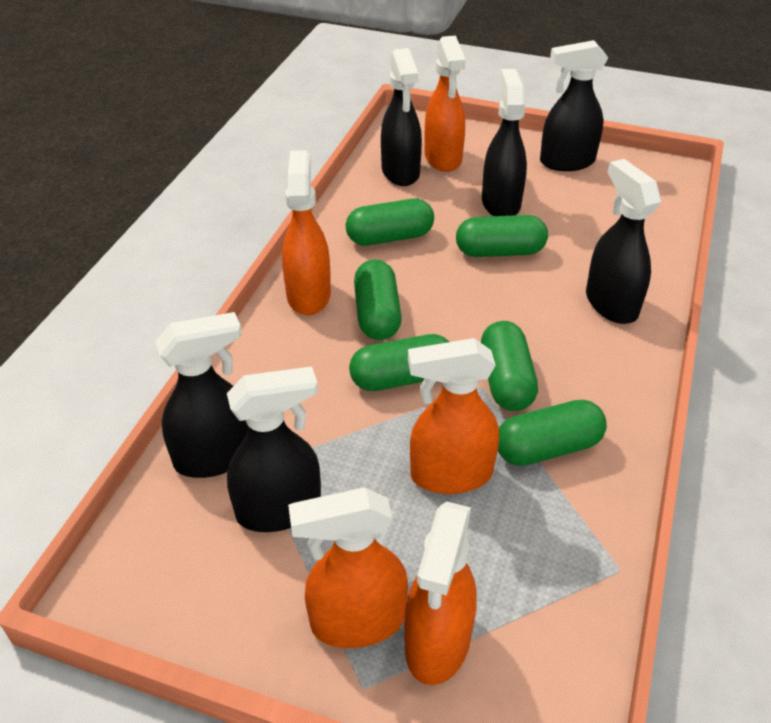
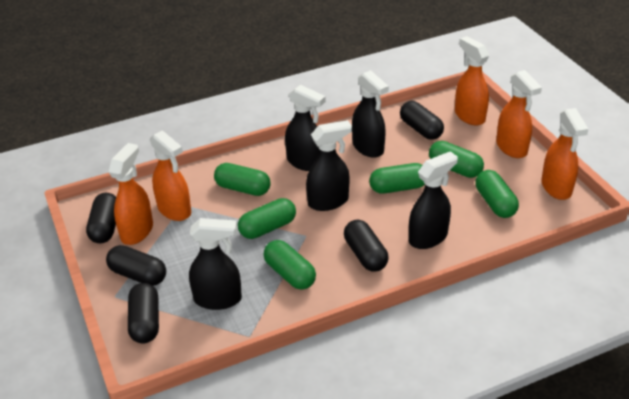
black capsule: 0 -> 5
black spray bottle: 6 -> 5

